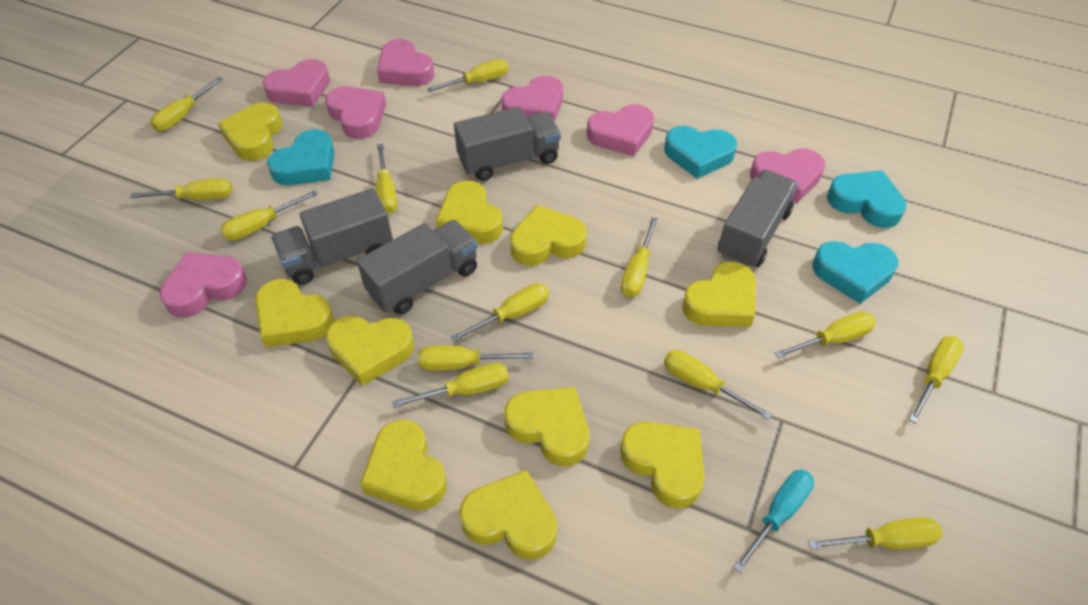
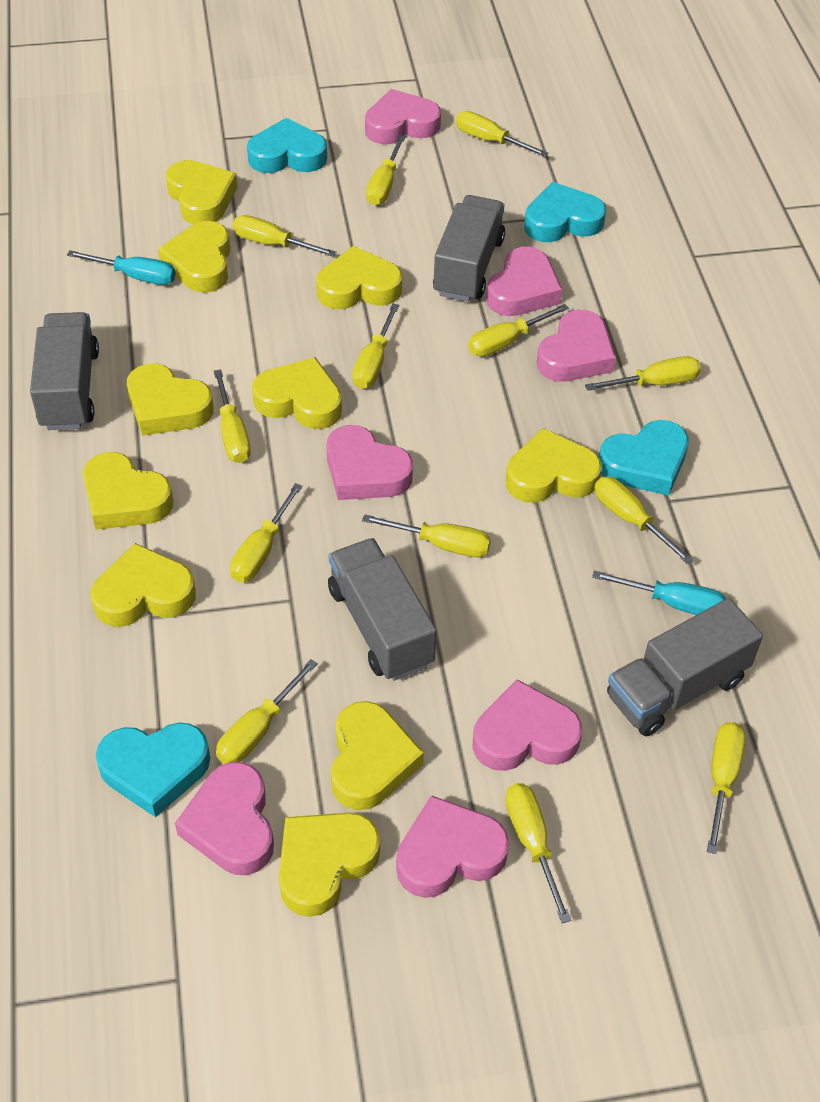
turquoise screwdriver: 1 -> 2

